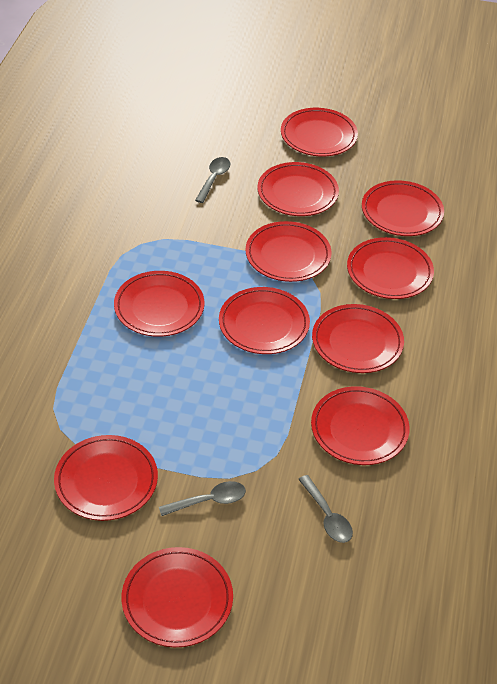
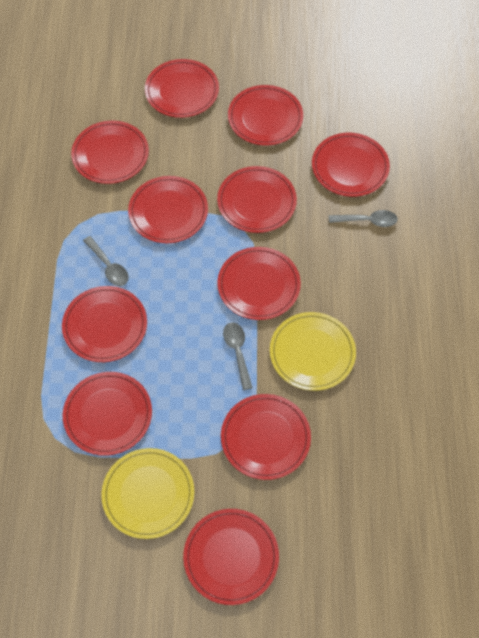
yellow plate: 0 -> 2

